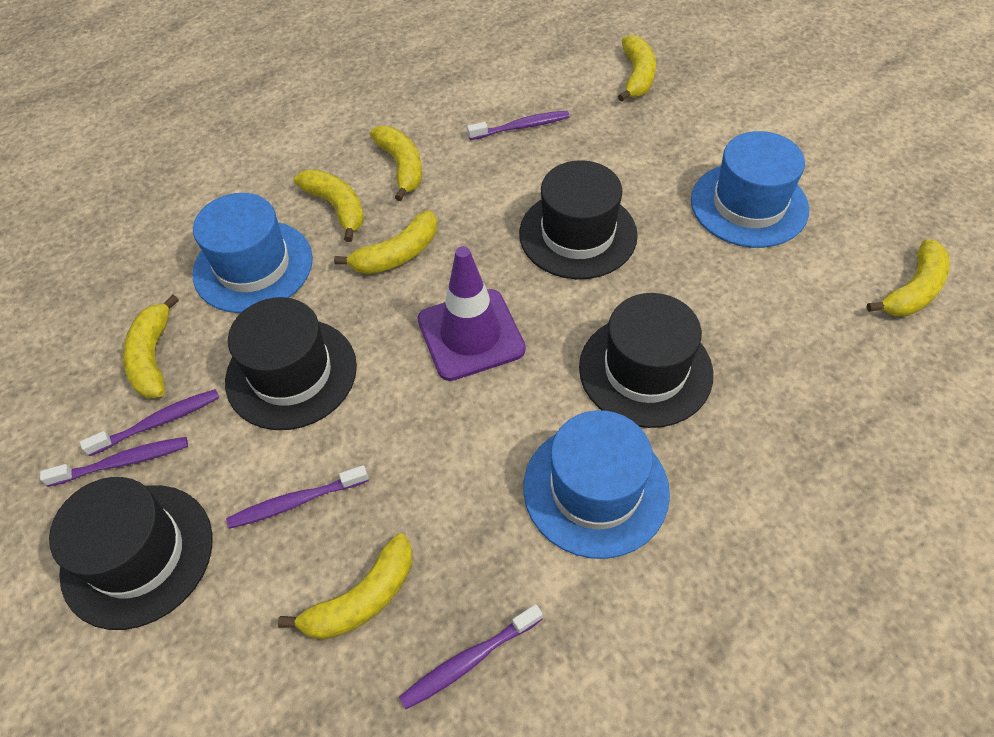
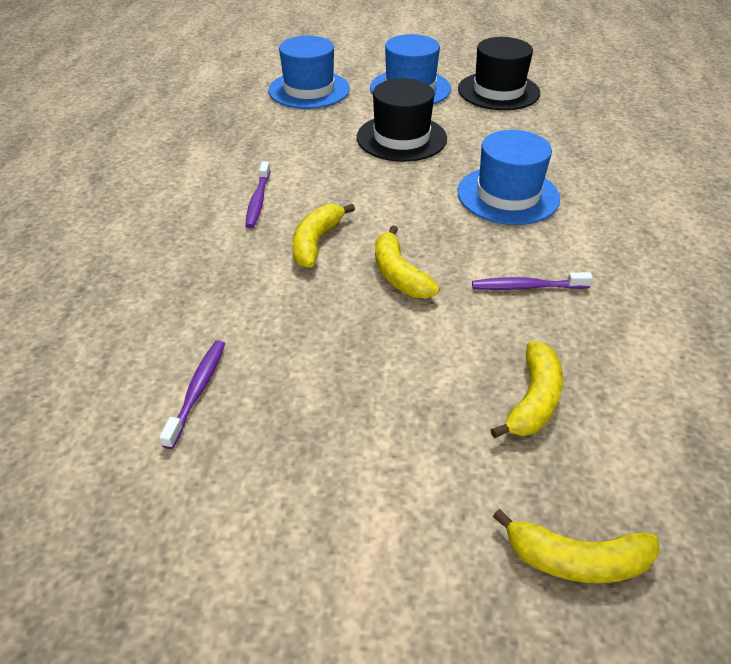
black hat: 4 -> 2
purple toothbrush: 5 -> 3
purple traffic cone: 1 -> 0
yellow banana: 7 -> 4

